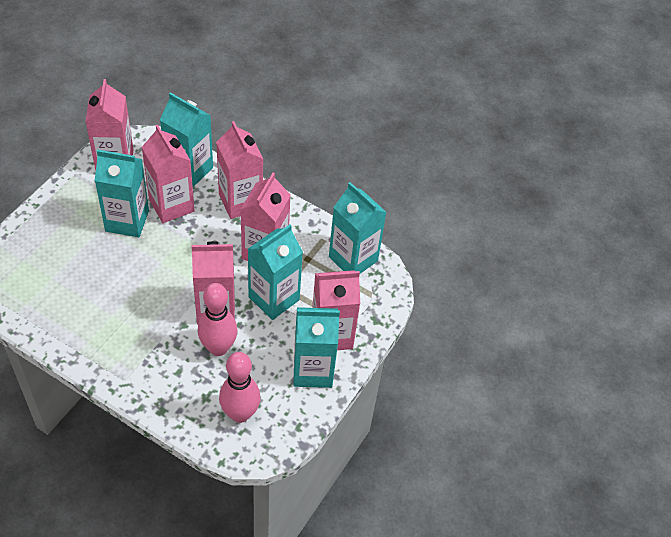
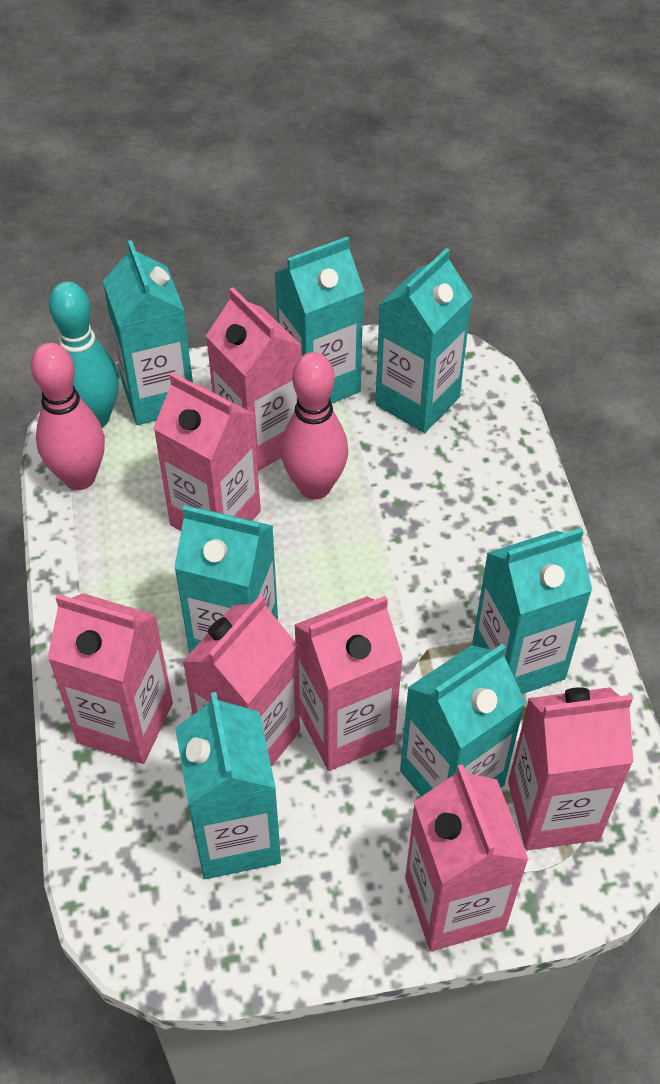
pink carton: 6 -> 7
turquoise bowling pin: 0 -> 1
turquoise carton: 5 -> 7

